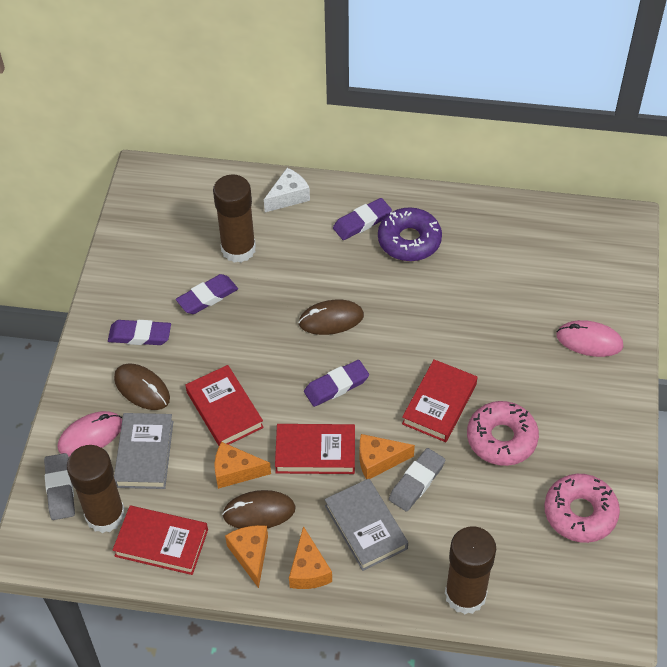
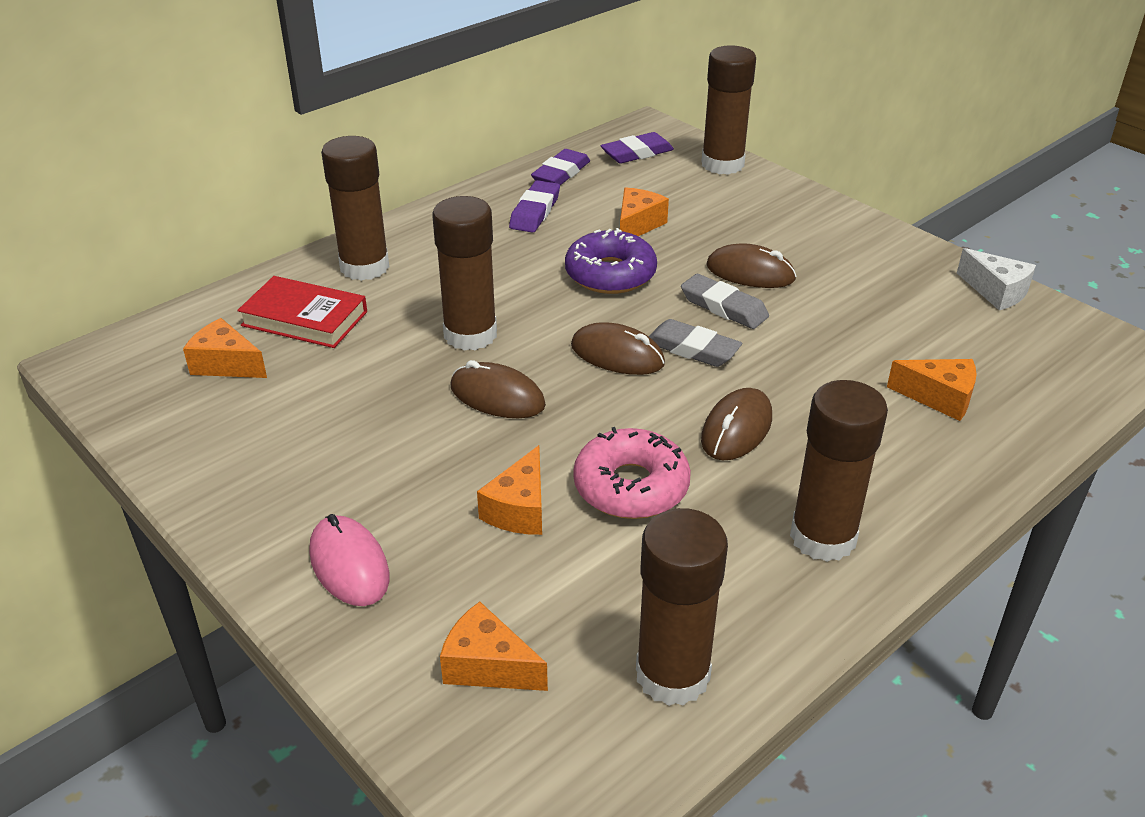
brown glue stick: 3 -> 5
brown mouse: 3 -> 4
grey book: 2 -> 0
orange cheese: 4 -> 5
pink donut: 2 -> 1
pink mouse: 2 -> 1
purple eraser: 4 -> 3
red book: 4 -> 1

